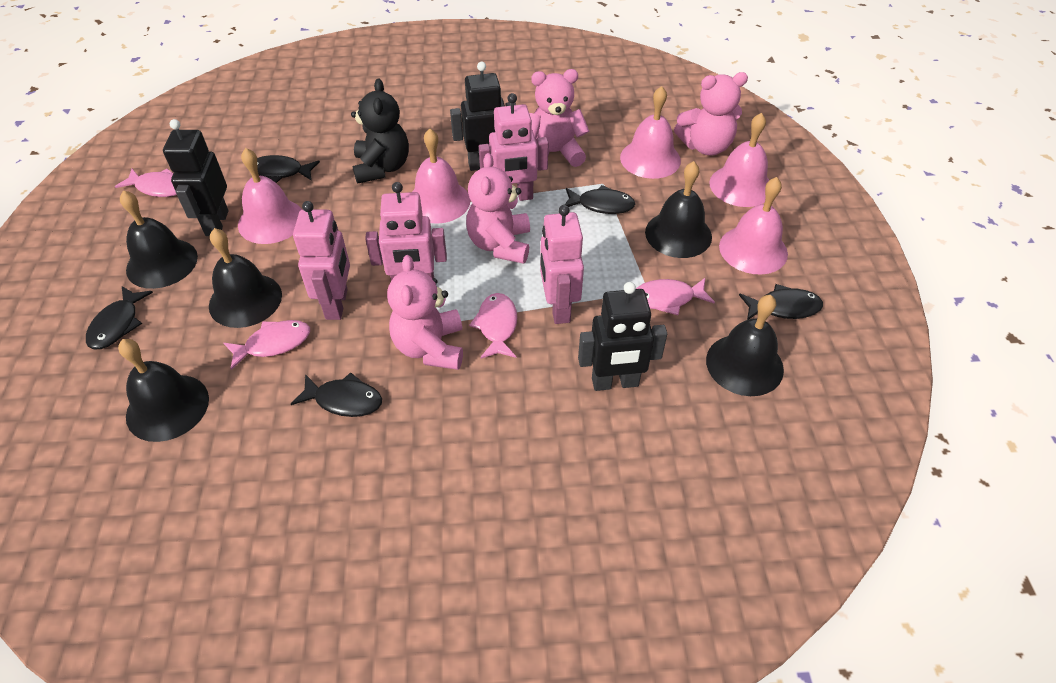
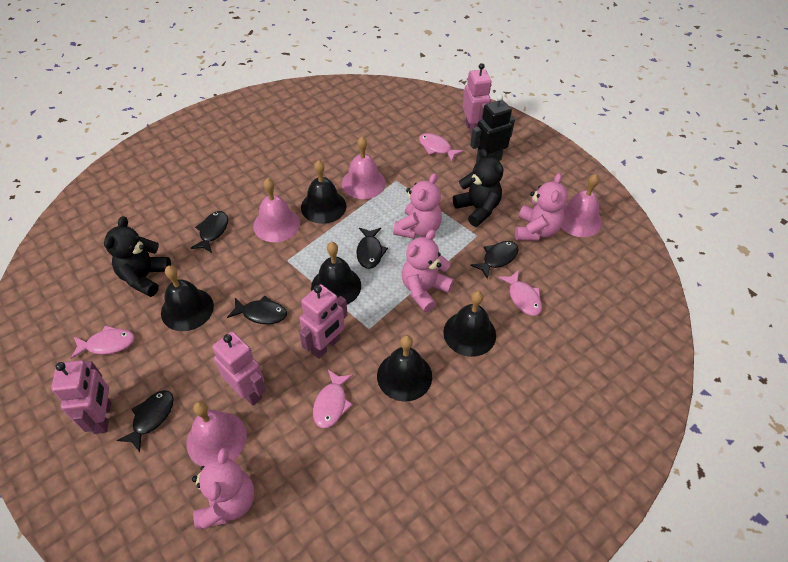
black robot: 3 -> 1
black teddy bear: 1 -> 2
pink bell: 5 -> 4

